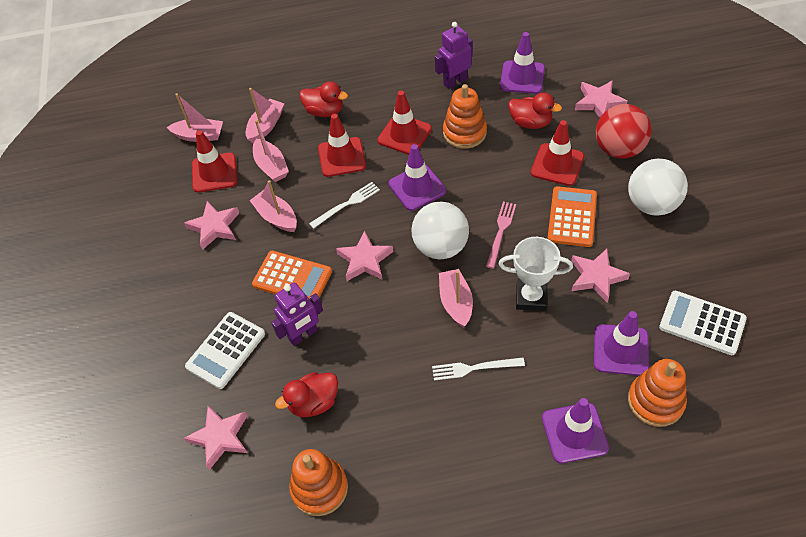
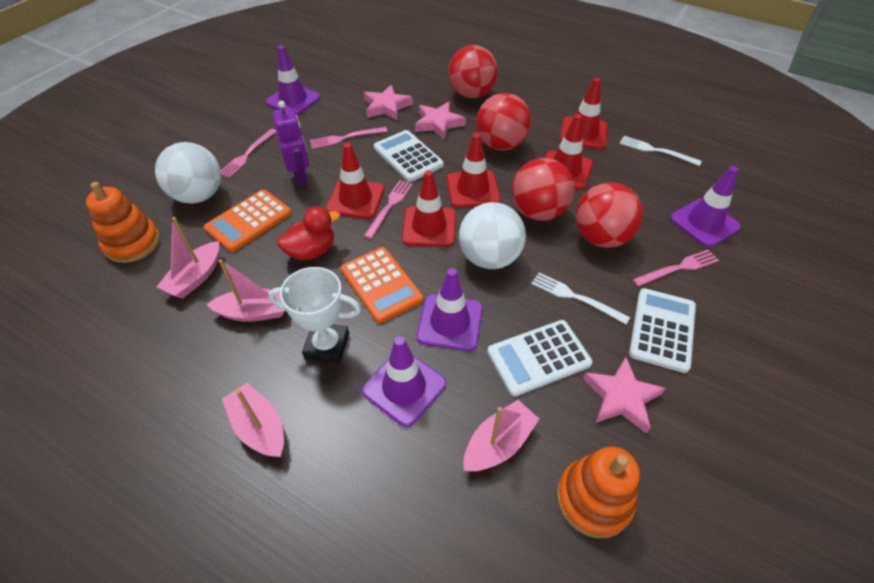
orange stacking toy: 3 -> 2
pink boat: 5 -> 4
pink fork: 1 -> 4
pink star: 5 -> 3
purple robot: 2 -> 1
red ball: 1 -> 4
red duck: 3 -> 1
red traffic cone: 4 -> 5
white calculator: 2 -> 3

